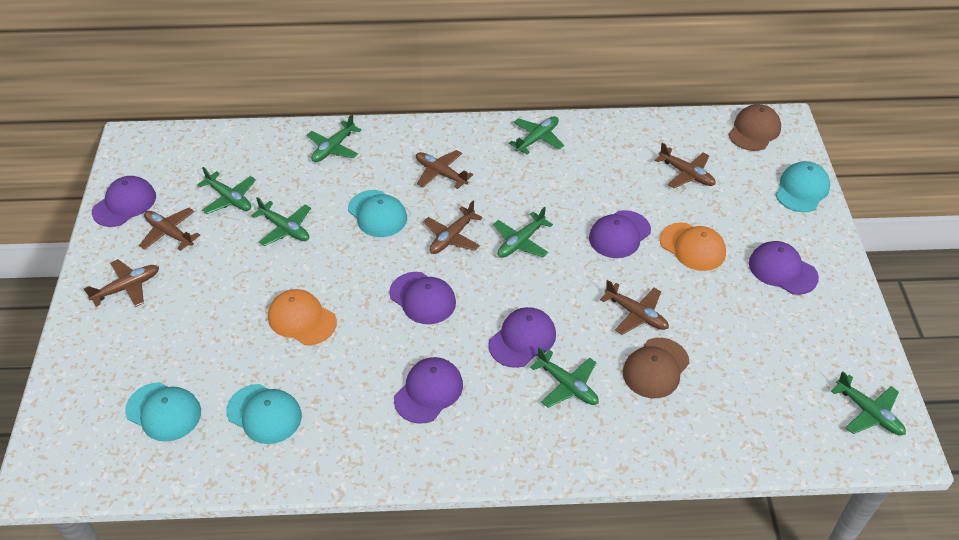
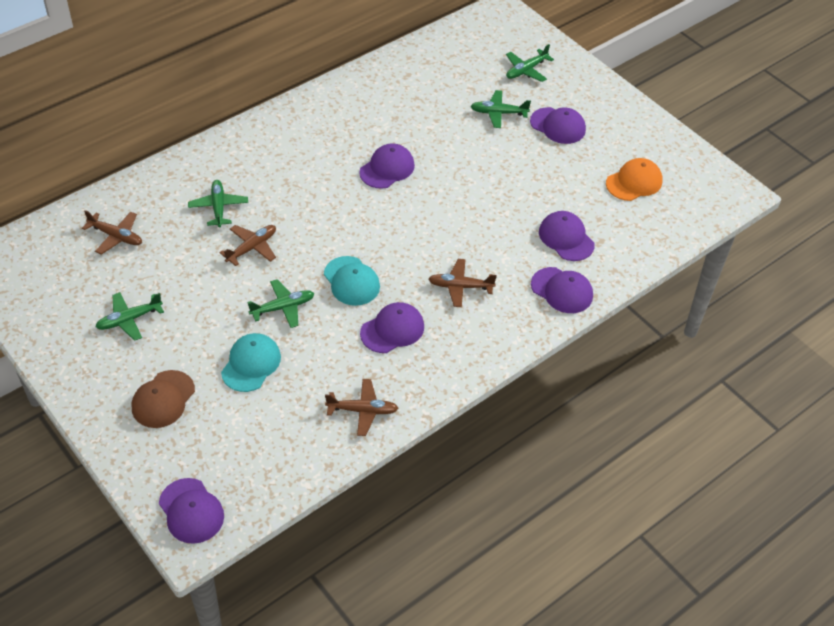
brown cap: 2 -> 1
brown plane: 6 -> 4
green plane: 7 -> 5
orange cap: 2 -> 1
turquoise cap: 4 -> 2

